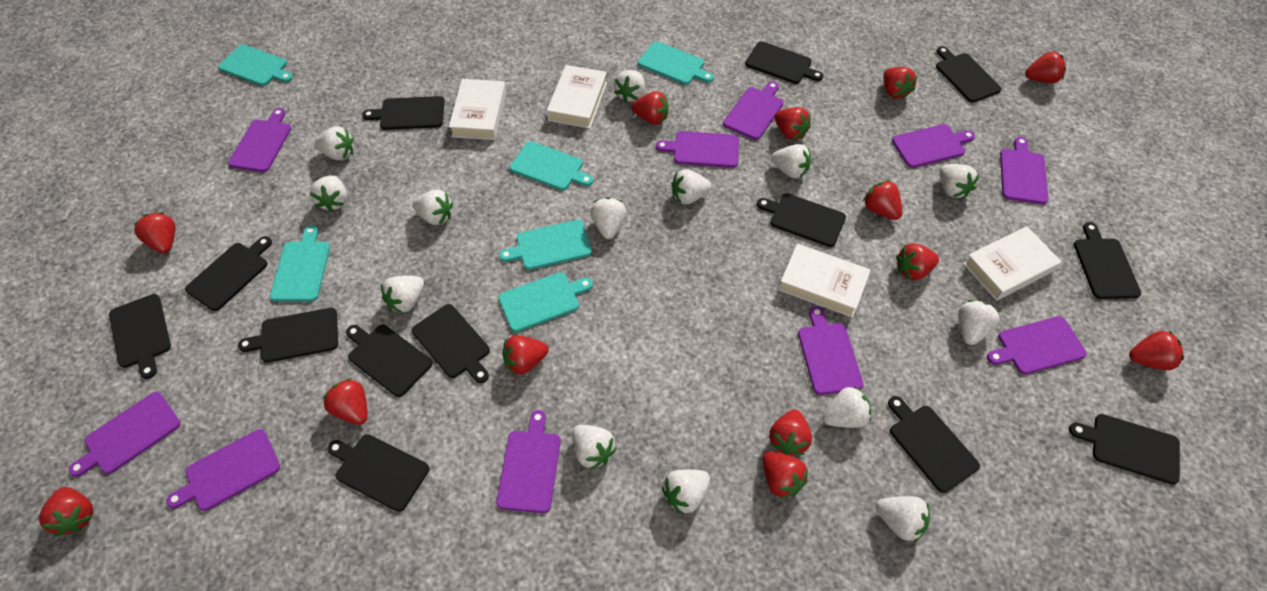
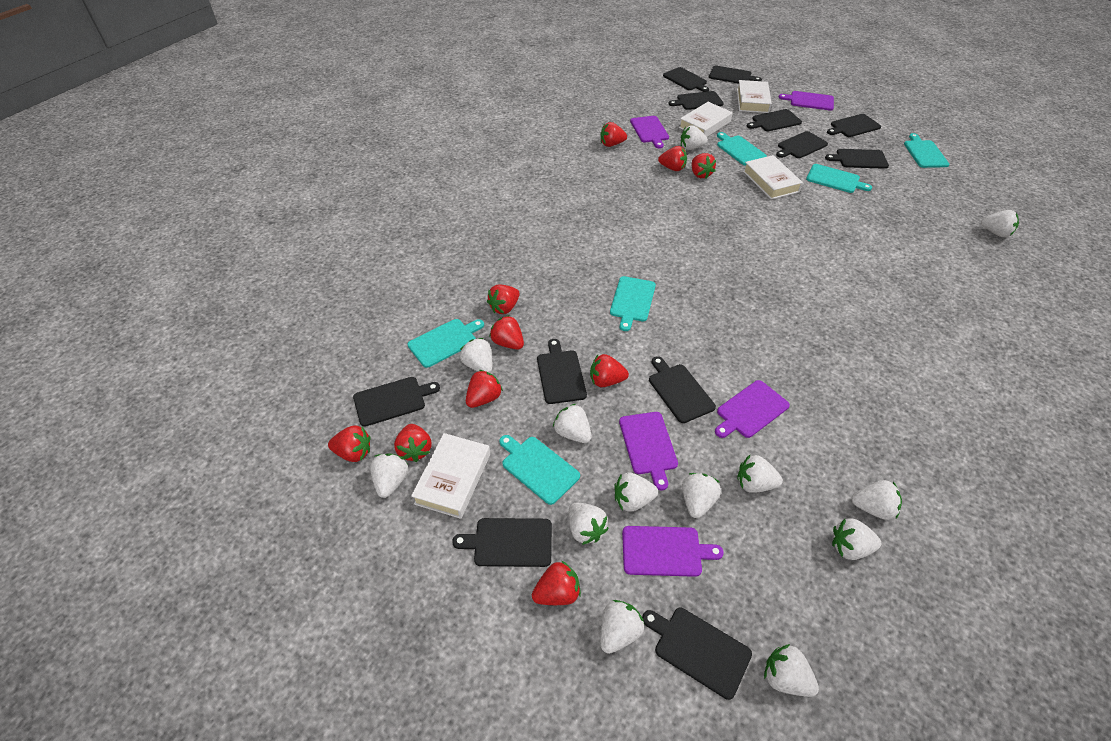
black cutting board: 13 -> 12
purple cutting board: 10 -> 5
red strawberry: 13 -> 10
white strawberry: 14 -> 13

